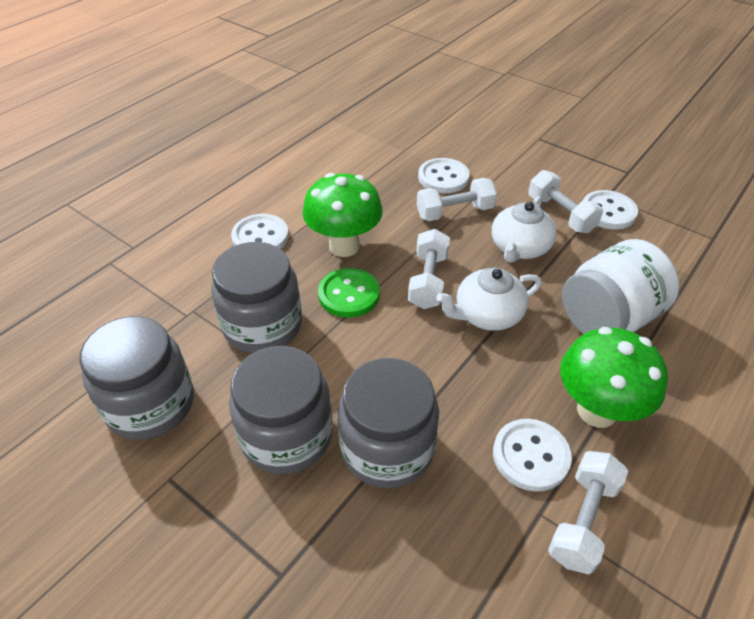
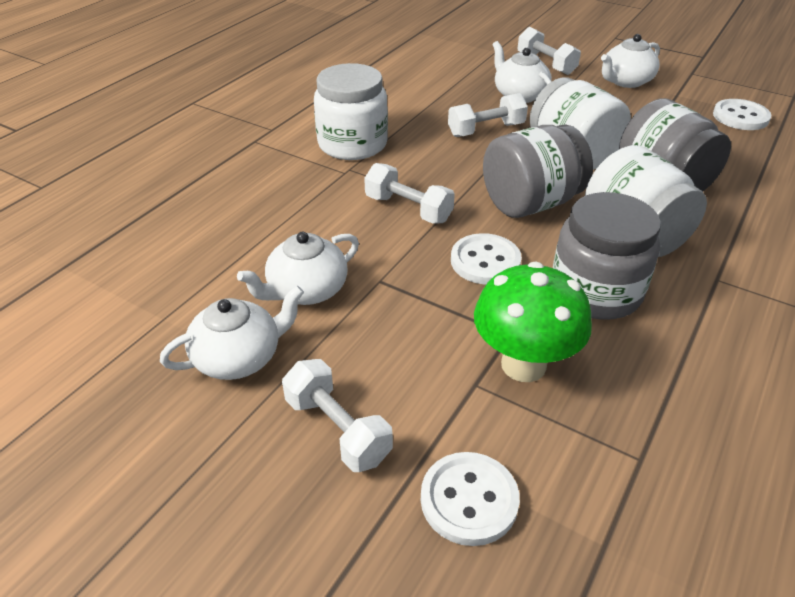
green button: 1 -> 0
green mushroom: 2 -> 1
grey jar: 4 -> 3
white button: 4 -> 3
white jar: 1 -> 3
white teapot: 2 -> 4

